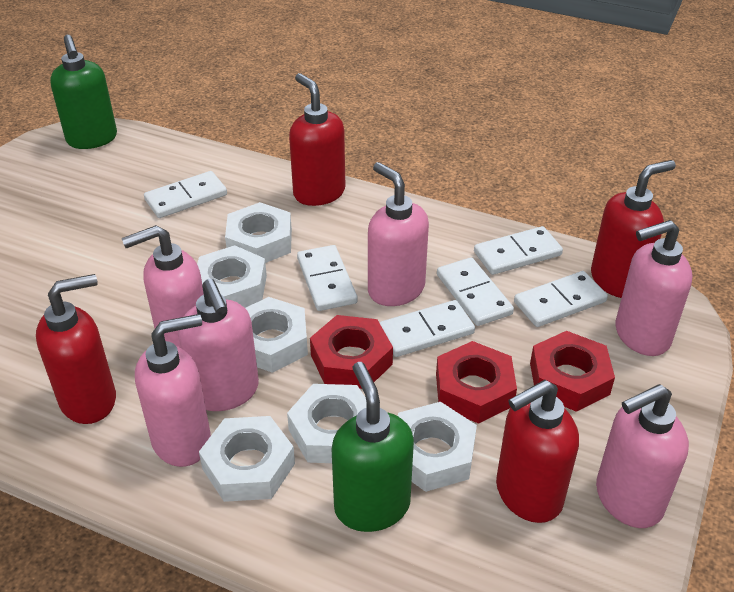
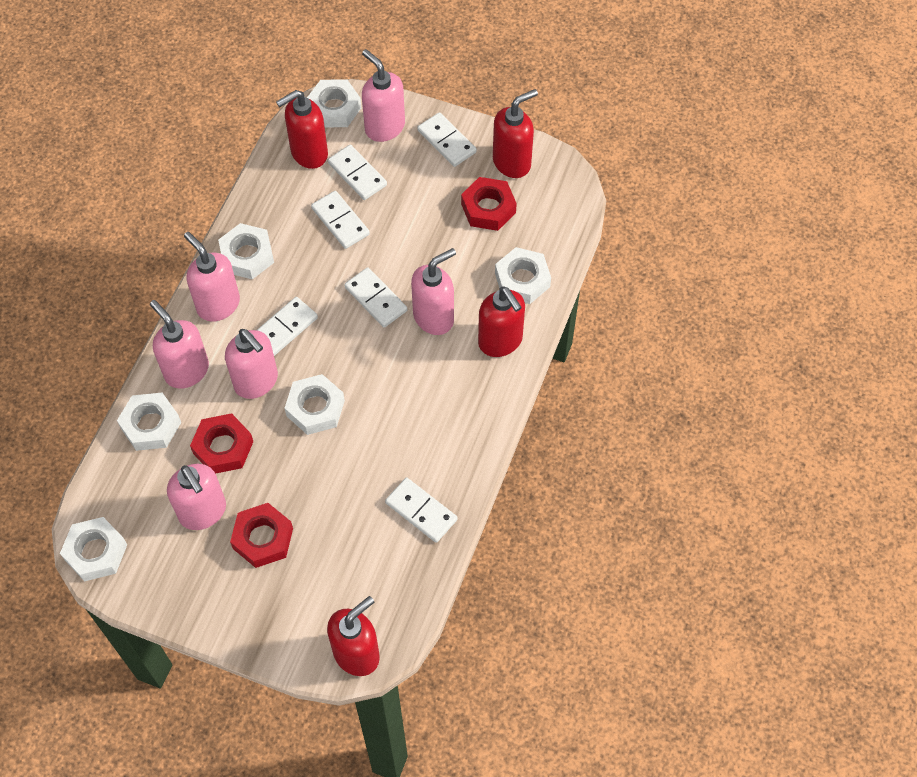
green soap dispenser: 2 -> 0

